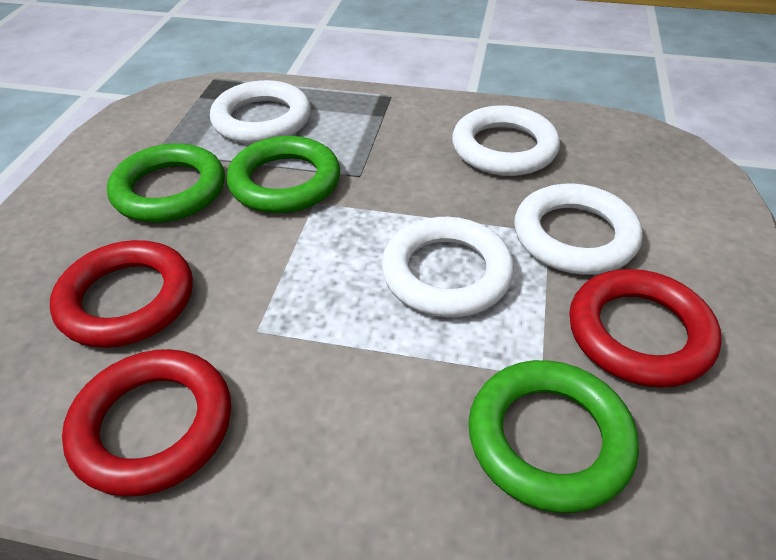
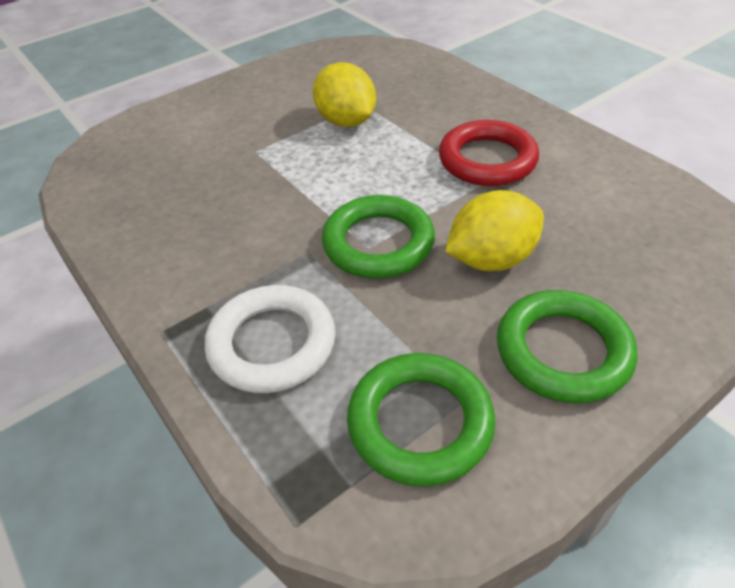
red ring: 3 -> 1
white ring: 4 -> 1
yellow lemon: 0 -> 2

